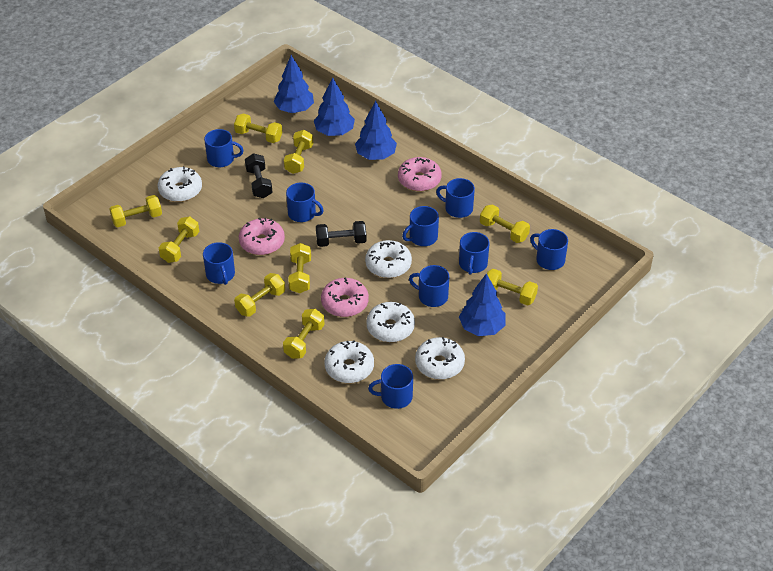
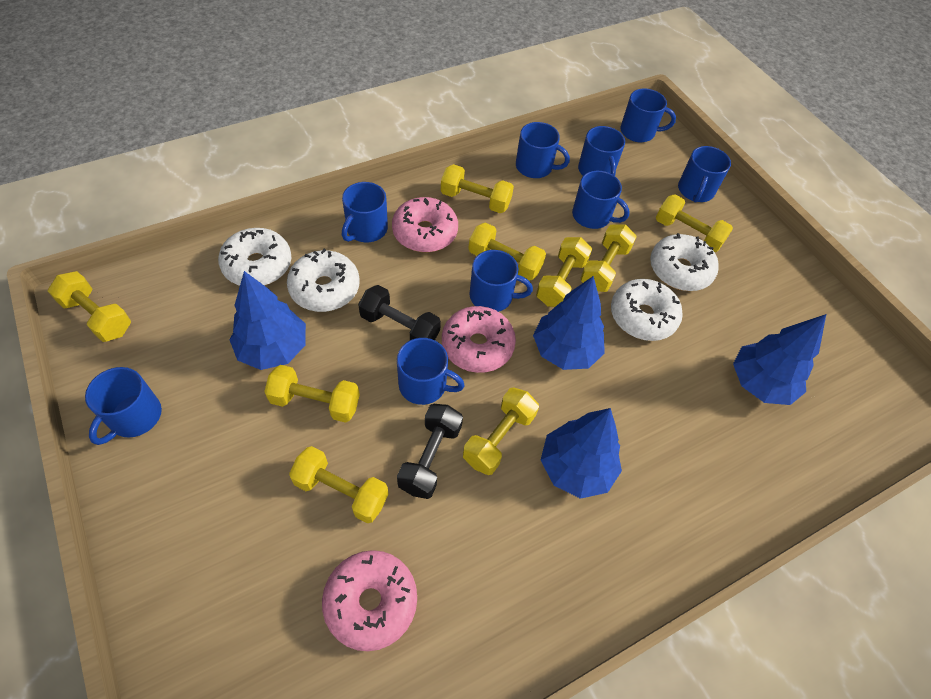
white donut: 5 -> 4

